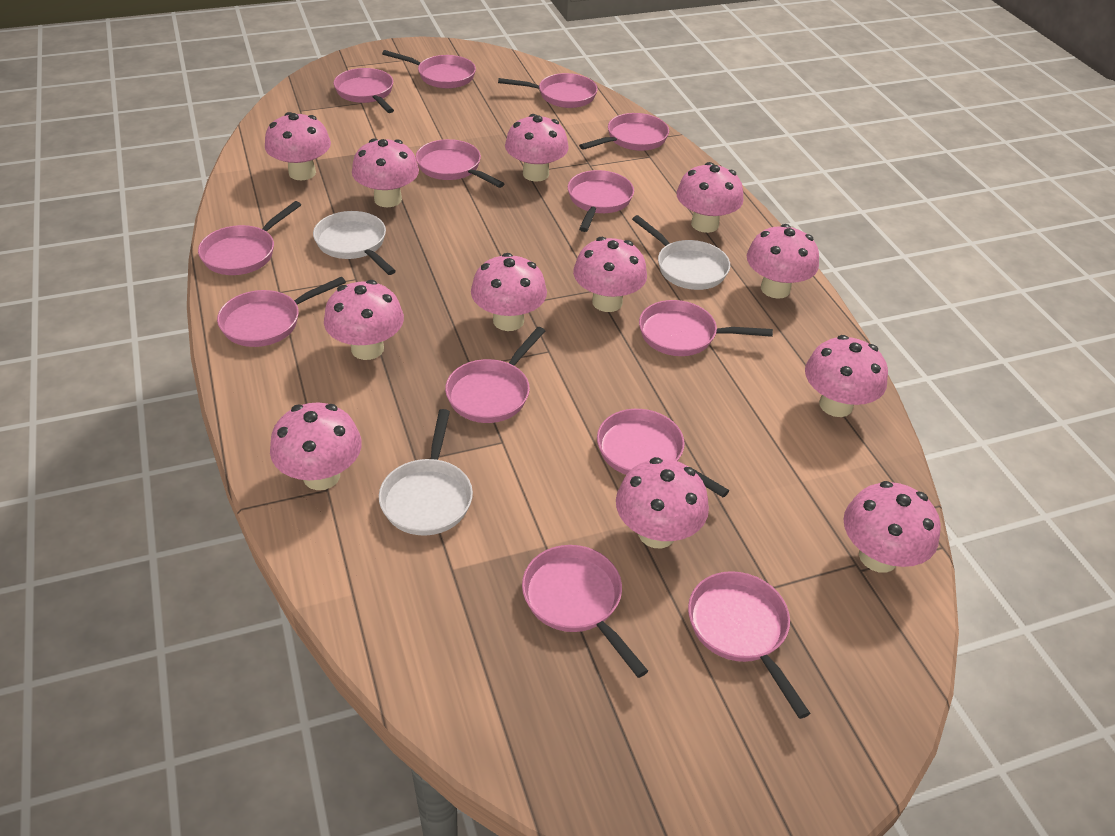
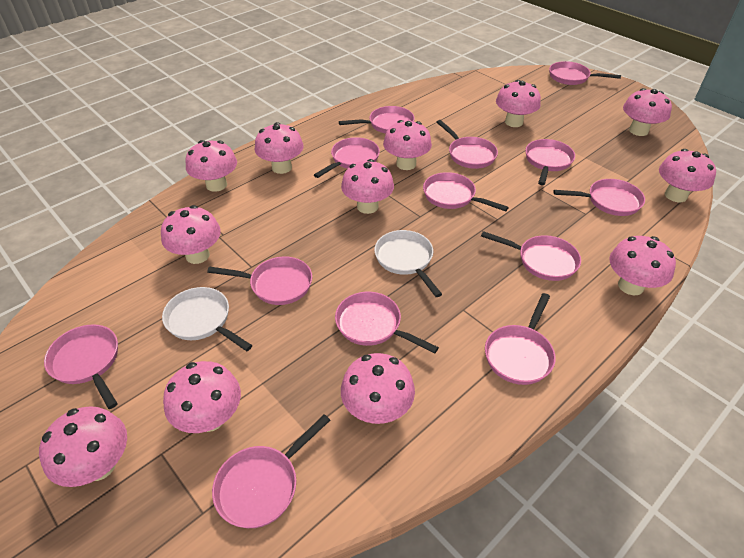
white pan: 3 -> 2

